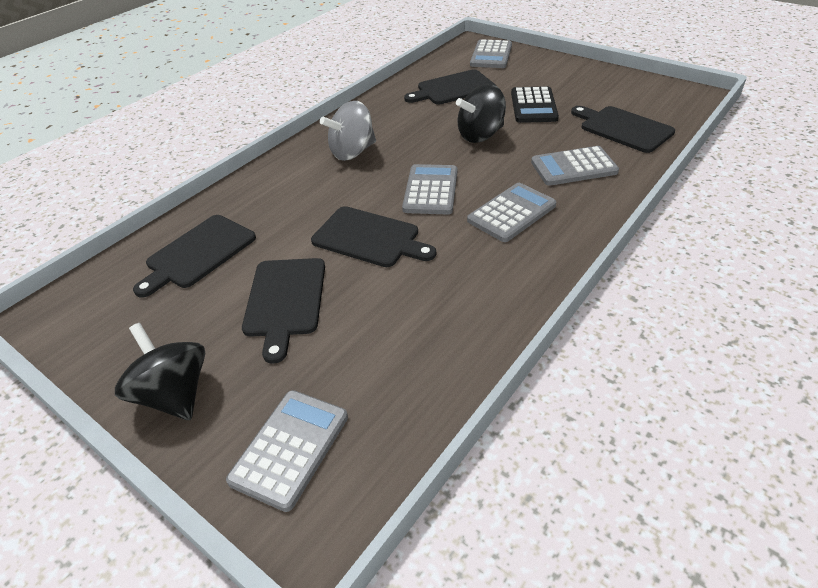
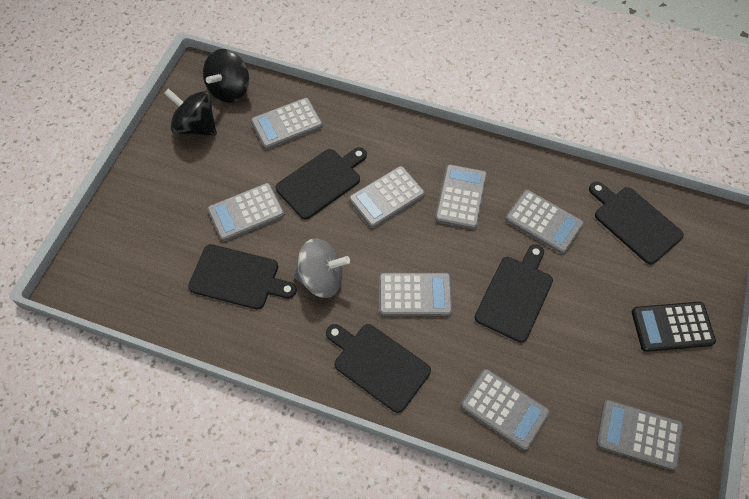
grey calculator: 5 -> 8

